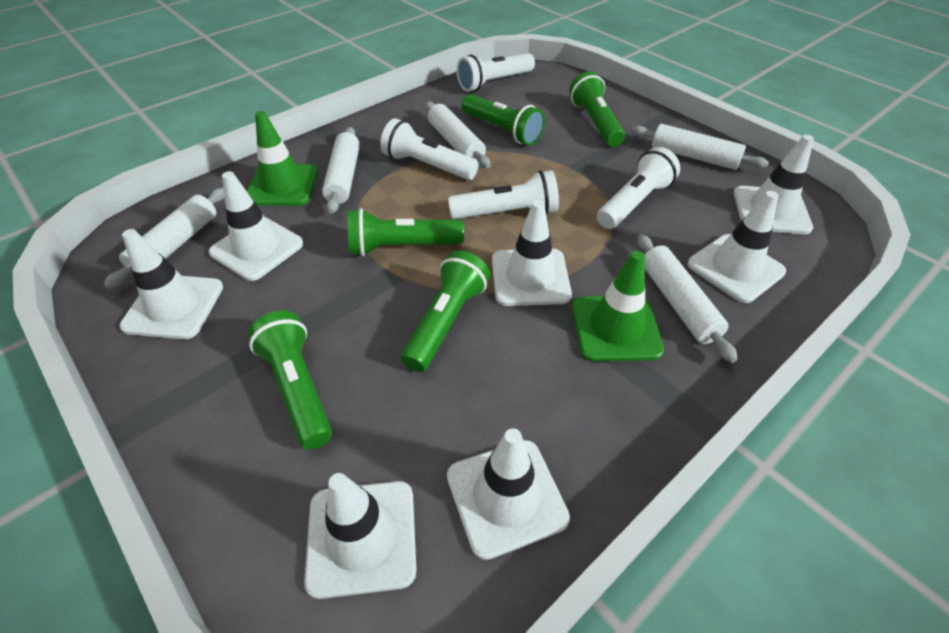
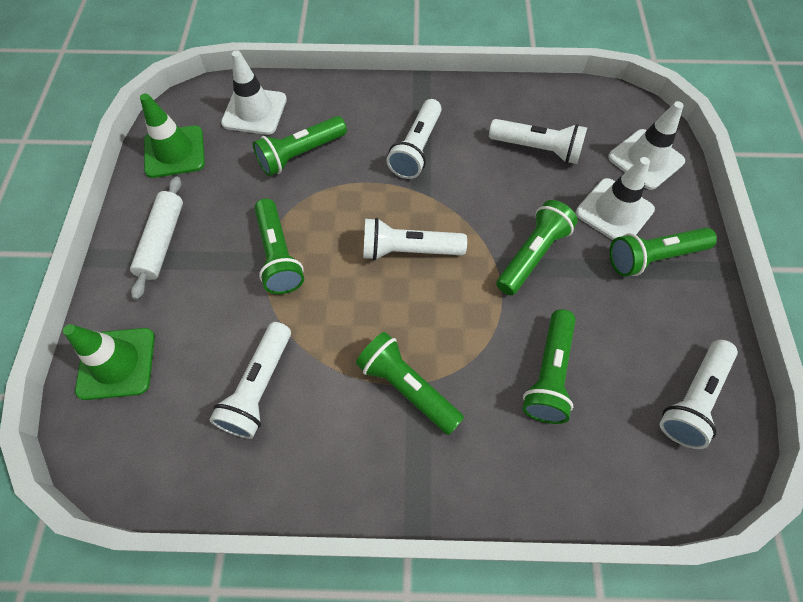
green flashlight: 5 -> 6
white flashlight: 4 -> 5
white rolling pin: 5 -> 1
white traffic cone: 7 -> 3

